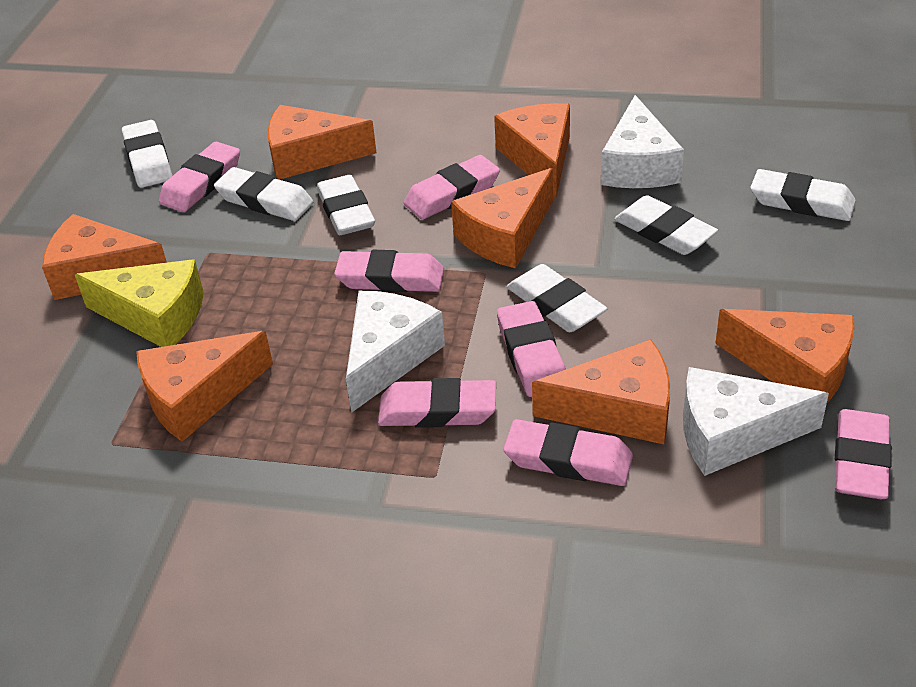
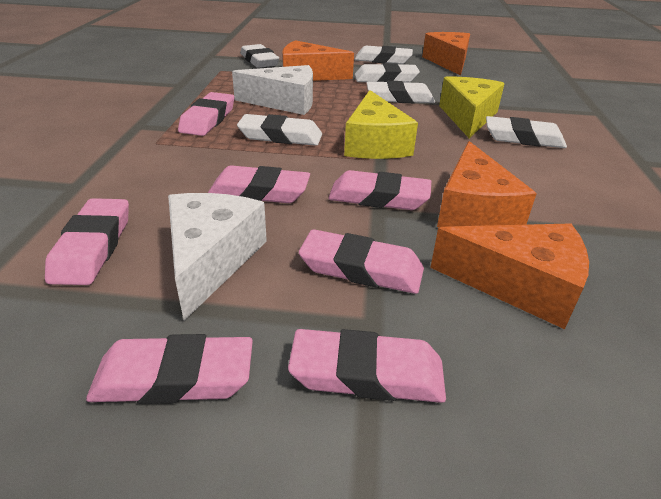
orange cheese: 7 -> 4
white cheese: 3 -> 2
yellow cheese: 1 -> 2

